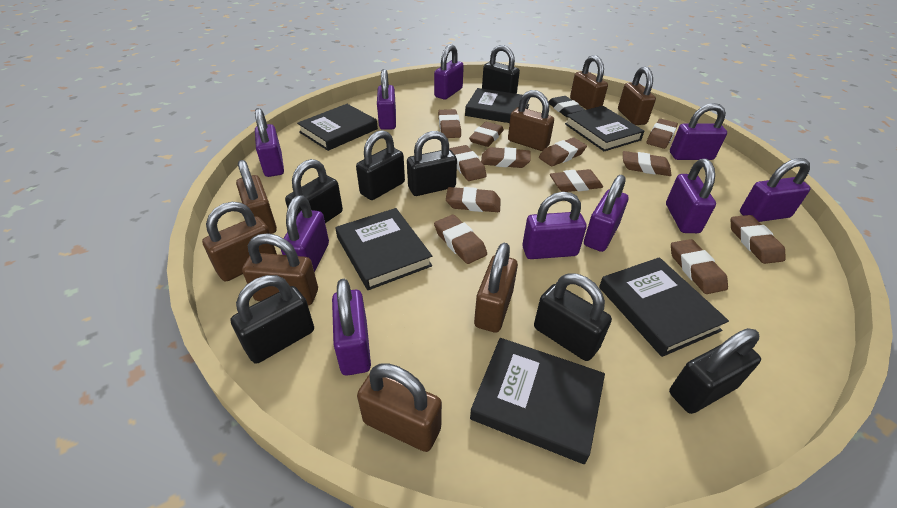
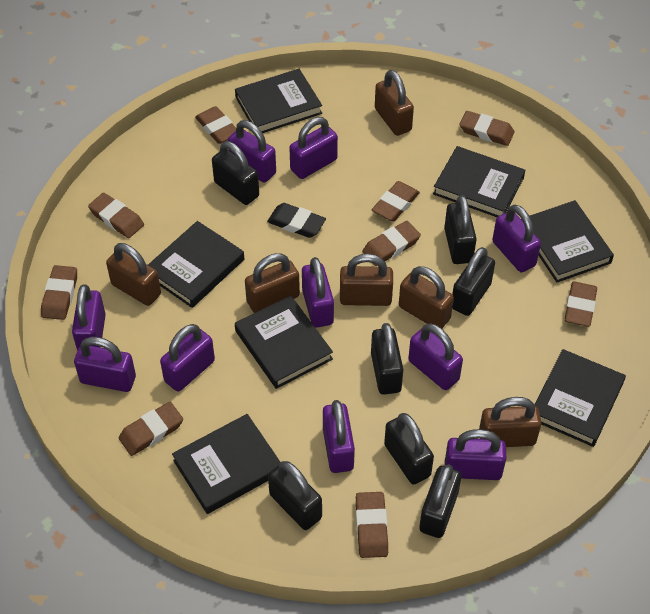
black book: 6 -> 7
brown eraser: 12 -> 9
brown padlock: 8 -> 6

